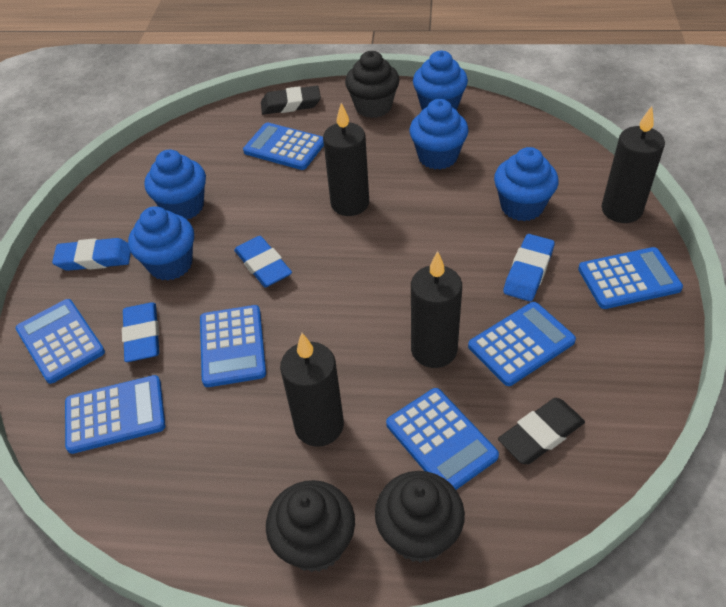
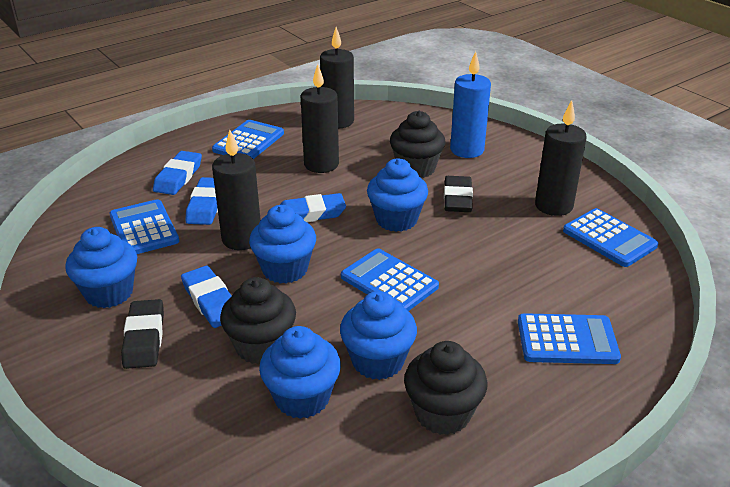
blue calculator: 7 -> 5
blue candle: 0 -> 1

